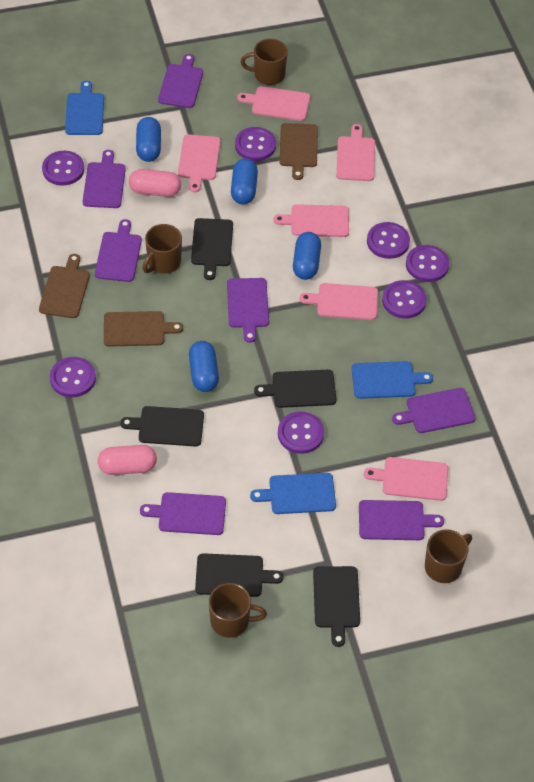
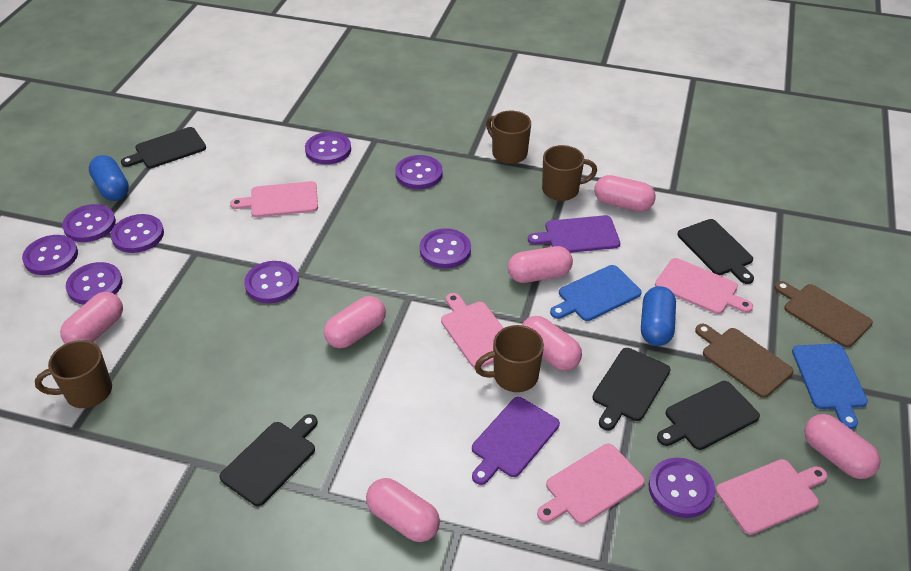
blue capsule: 4 -> 2
blue cutting board: 3 -> 2
brown cutting board: 3 -> 2
pink capsule: 2 -> 7
pink cutting board: 6 -> 5
purple button: 7 -> 9
purple cutting board: 7 -> 2

